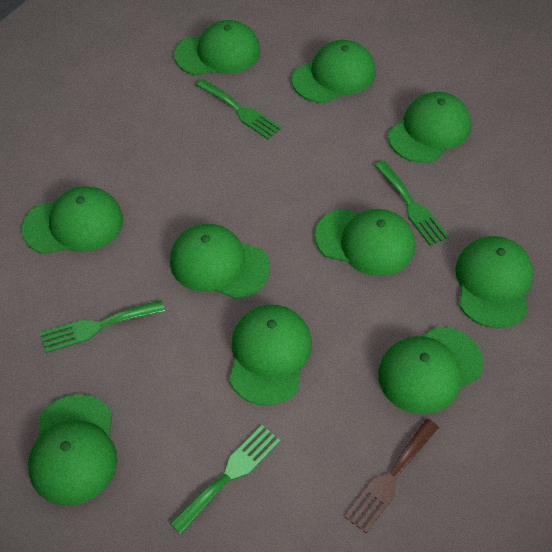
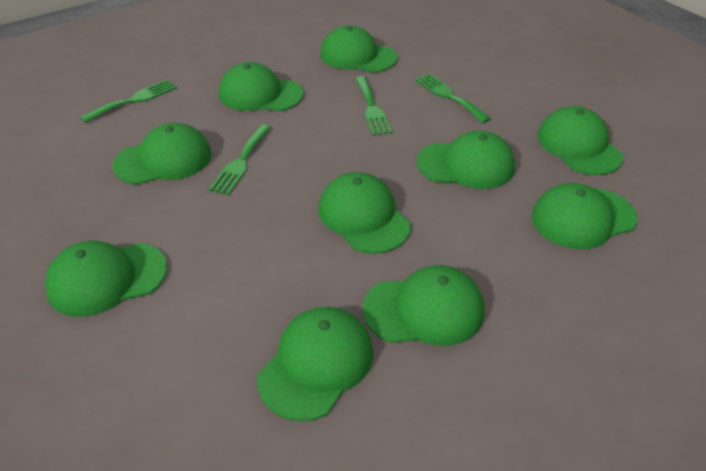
brown fork: 1 -> 0

